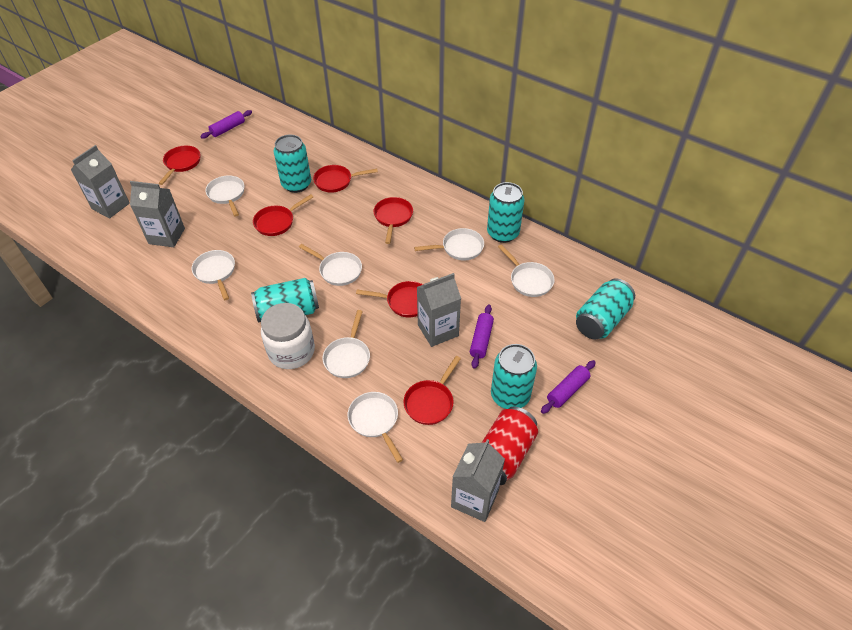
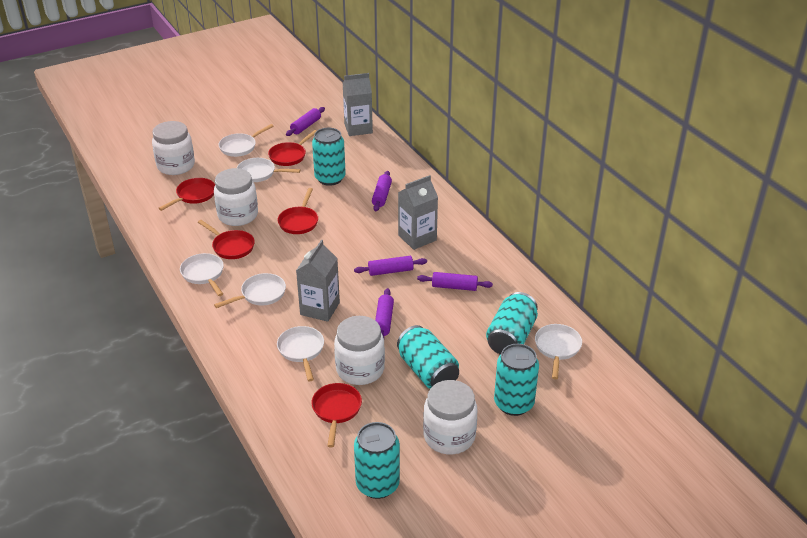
grey carton: 4 -> 3
purple rolling pin: 3 -> 5
red can: 1 -> 0
red pan: 6 -> 5
white jar: 1 -> 4
white pan: 7 -> 6

